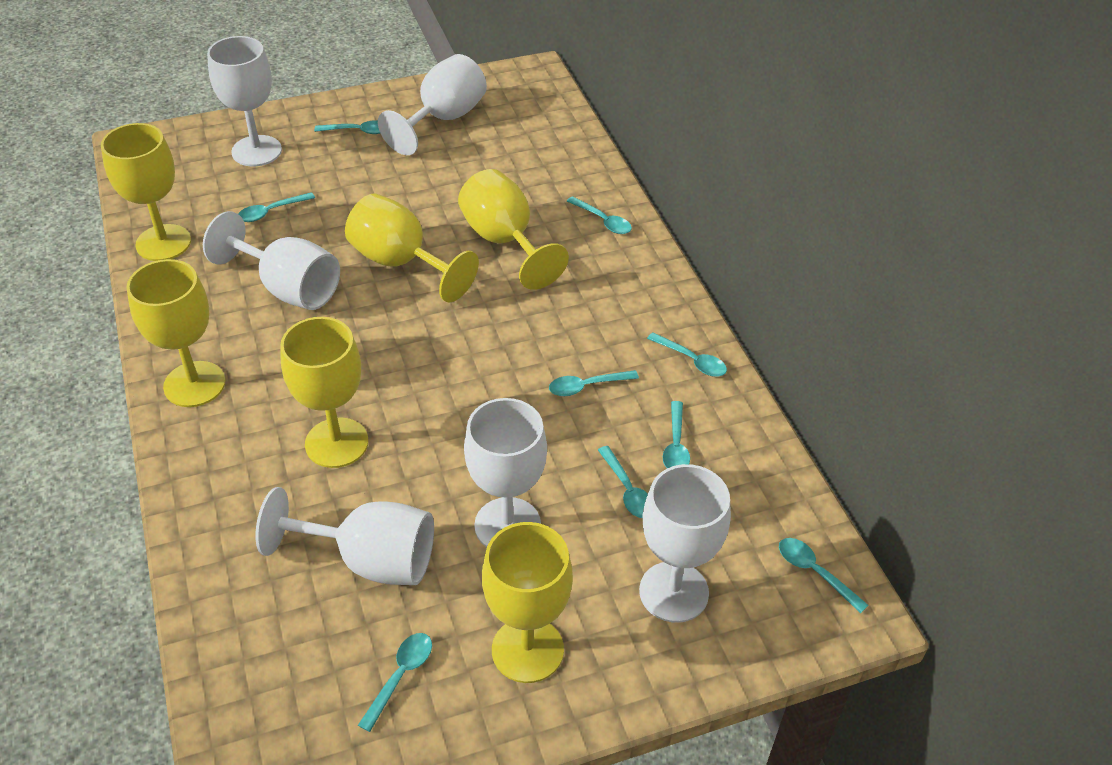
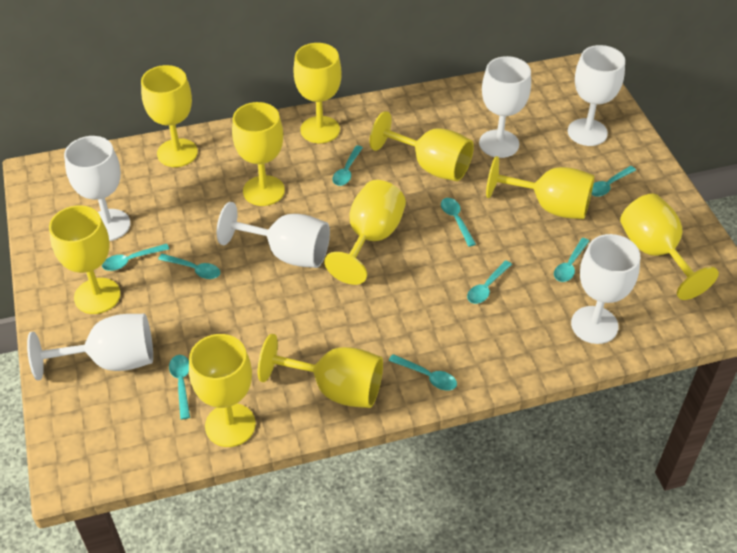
yellow goblet: 6 -> 10

